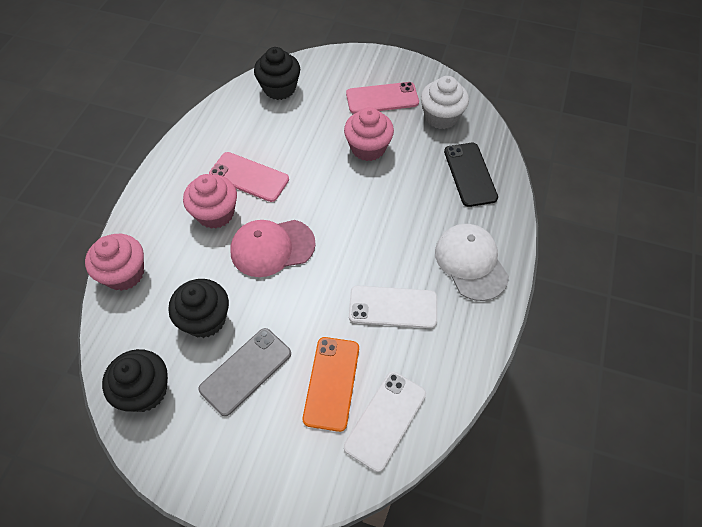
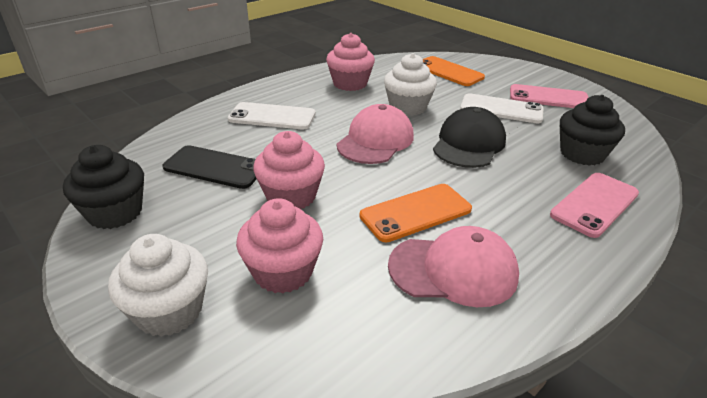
black cap: 0 -> 1
black cupcake: 3 -> 2
grey phone: 1 -> 0
orange phone: 1 -> 2
pink cap: 1 -> 2
white cap: 1 -> 0
white cupcake: 1 -> 2

